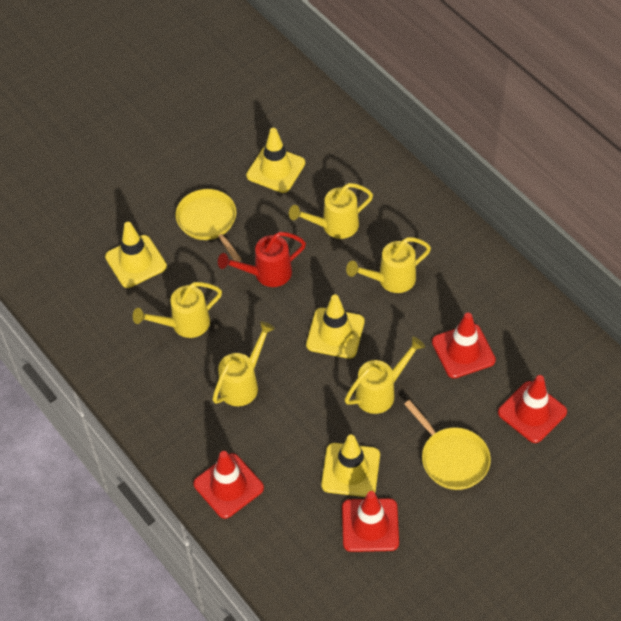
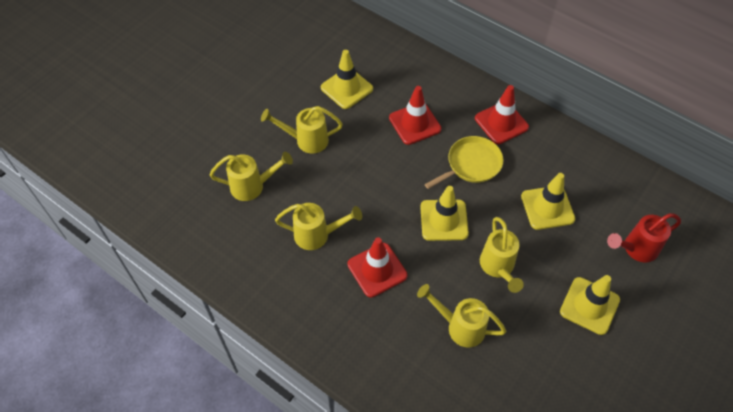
red traffic cone: 4 -> 3
yellow pan: 2 -> 1

